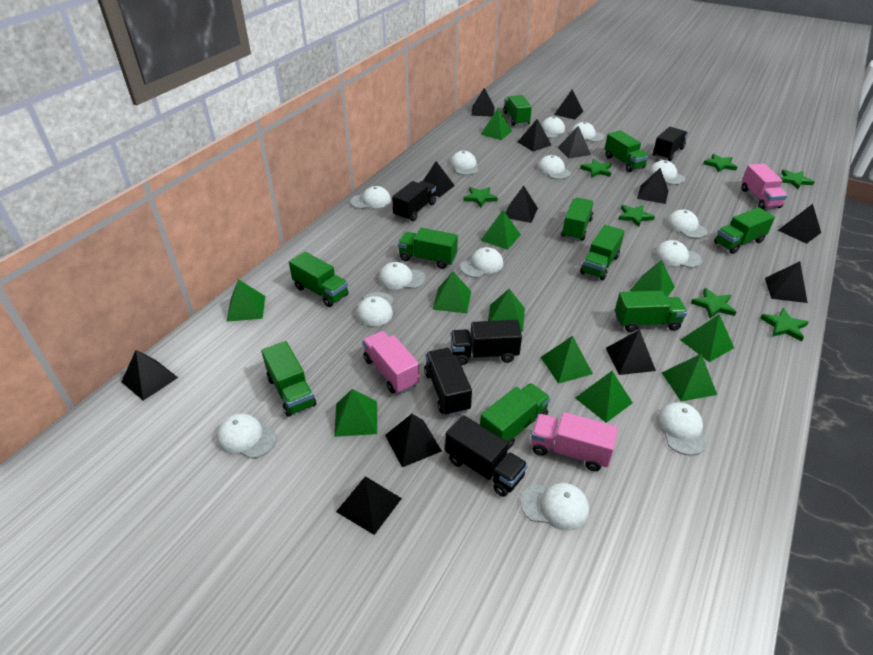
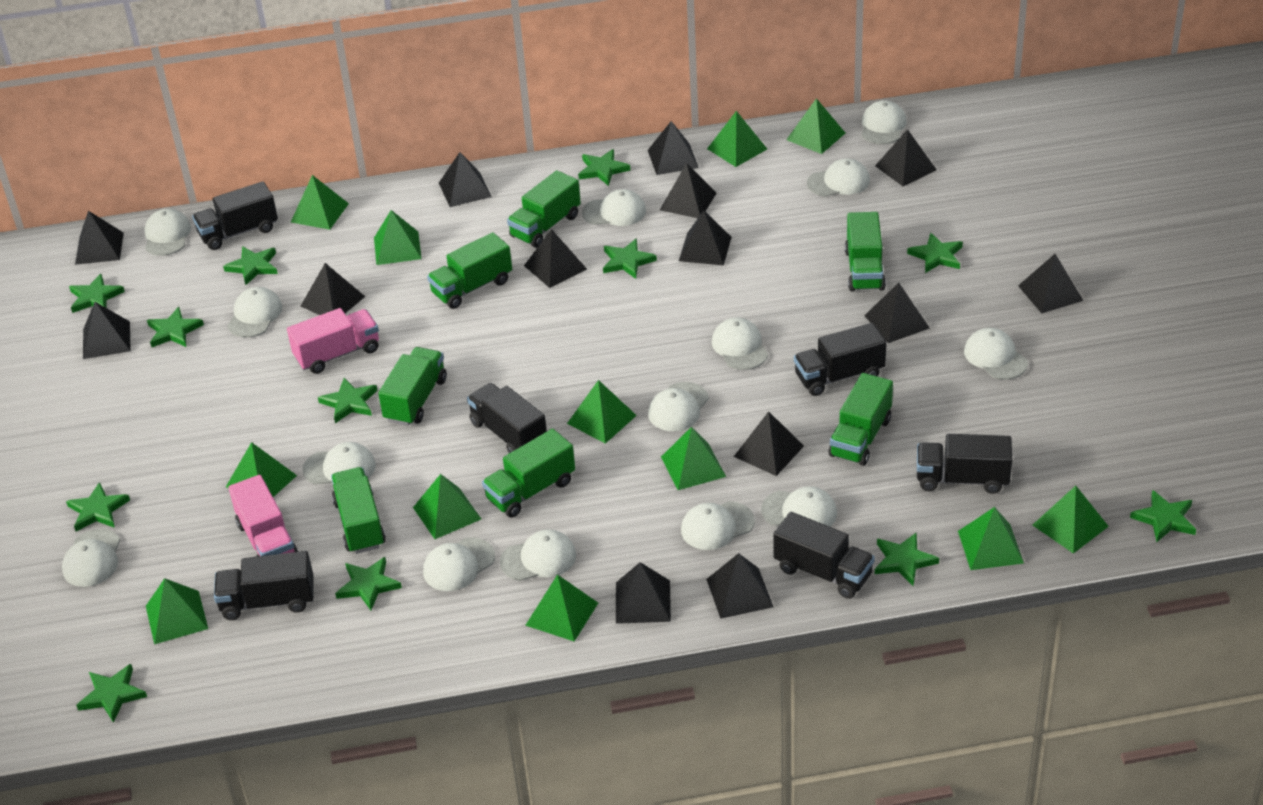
black pyramid: 13 -> 14
black truck: 5 -> 6
green pyramid: 11 -> 12
green star: 7 -> 12
green truck: 10 -> 7
pink truck: 3 -> 2

